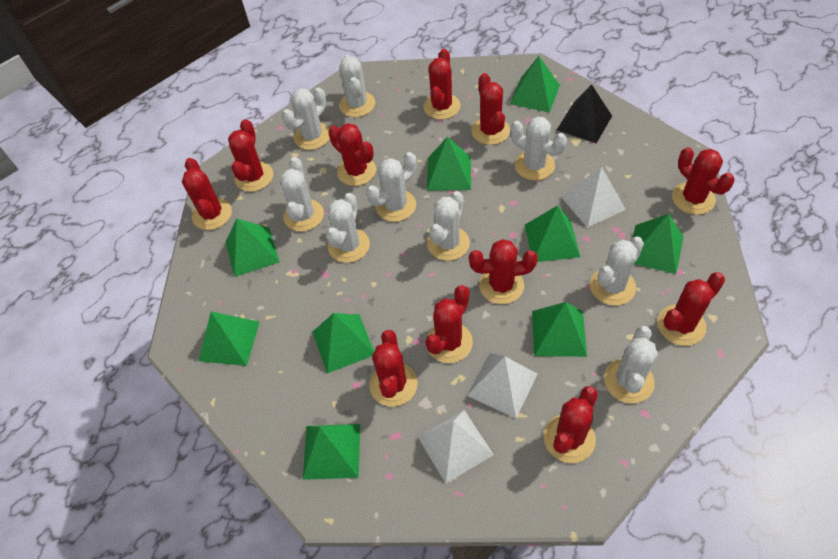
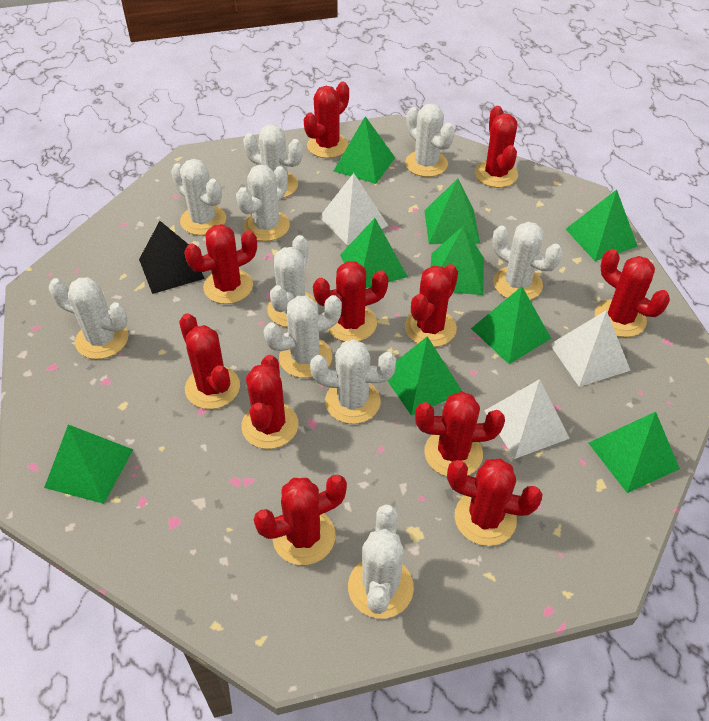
white cactus: 9 -> 10

